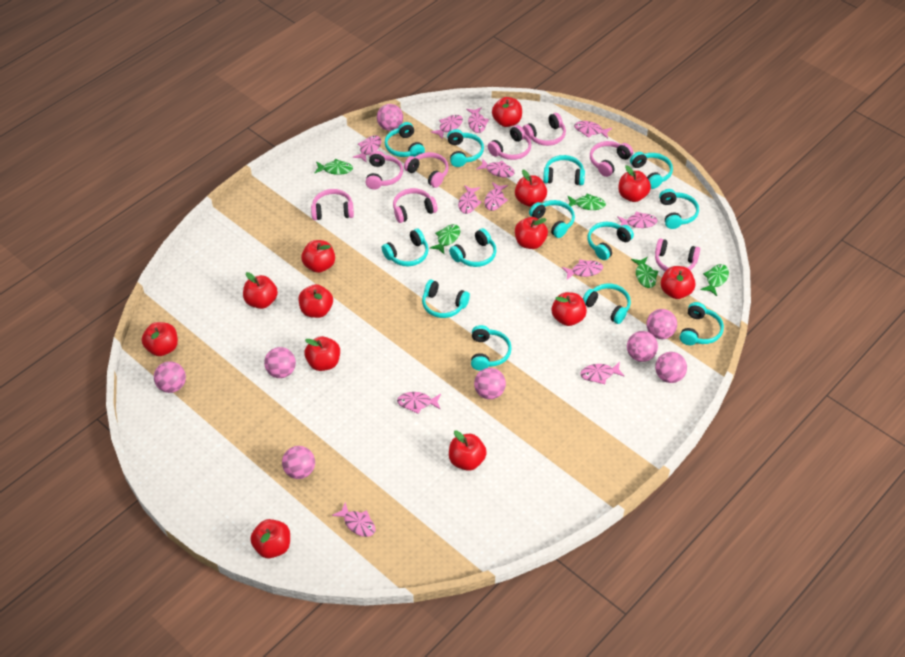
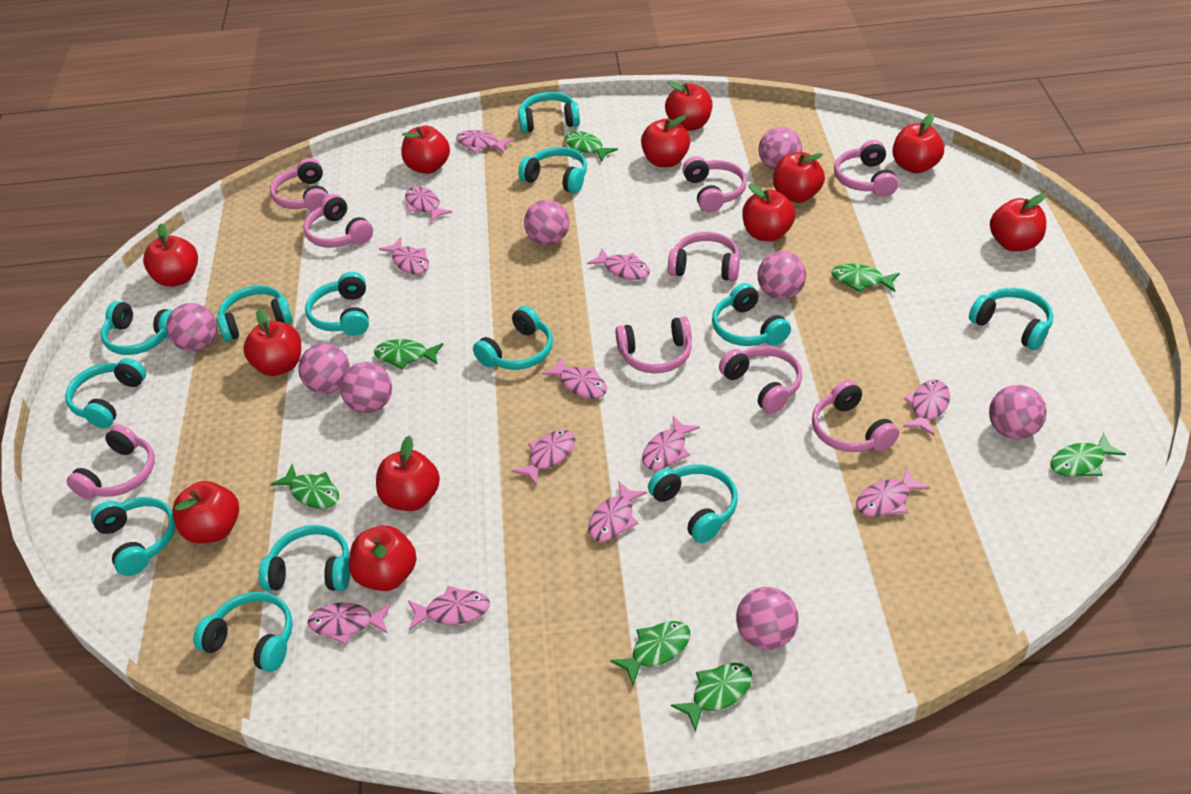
green fish: 5 -> 7
pink headphones: 8 -> 9
red apple: 13 -> 12

